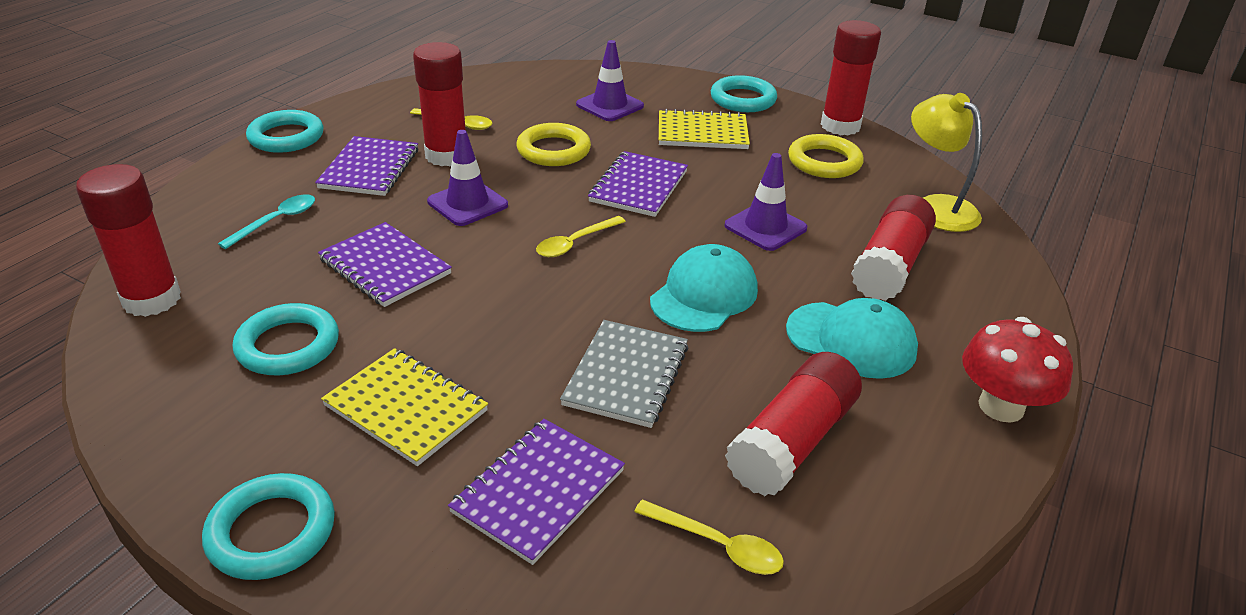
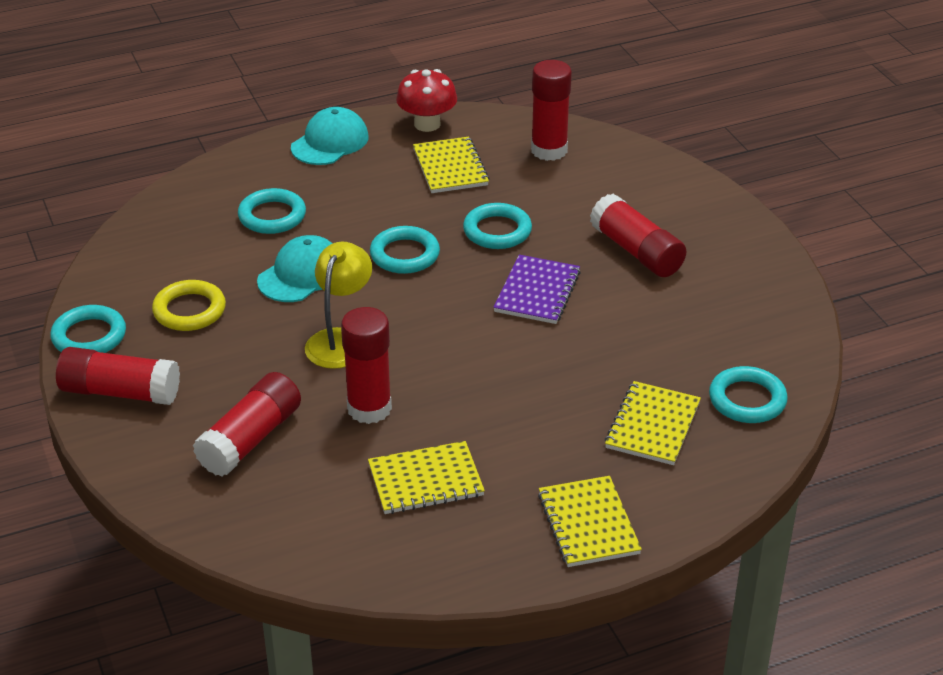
grey notebook: 1 -> 0
purple notebook: 4 -> 1
purple traffic cone: 3 -> 0
turquoise ring: 4 -> 5
turquoise spoon: 1 -> 0
yellow notebook: 2 -> 4
yellow ring: 2 -> 1
yellow spoon: 3 -> 0

